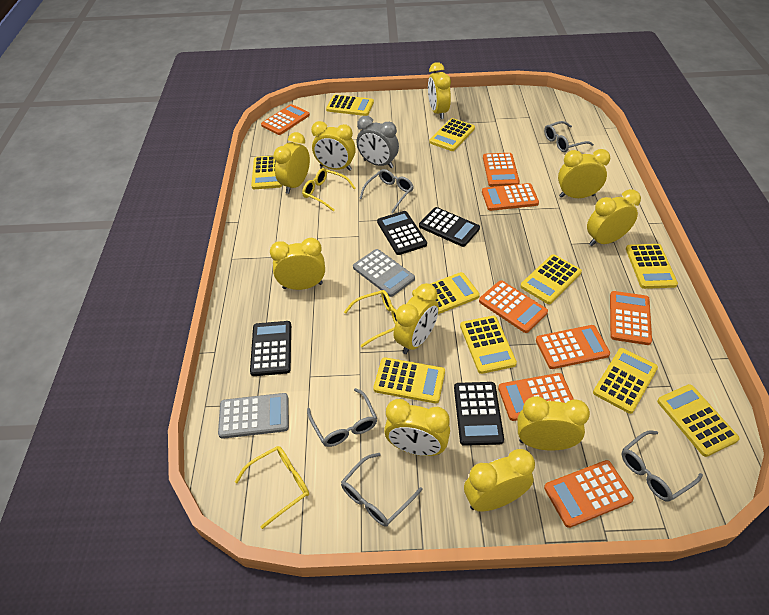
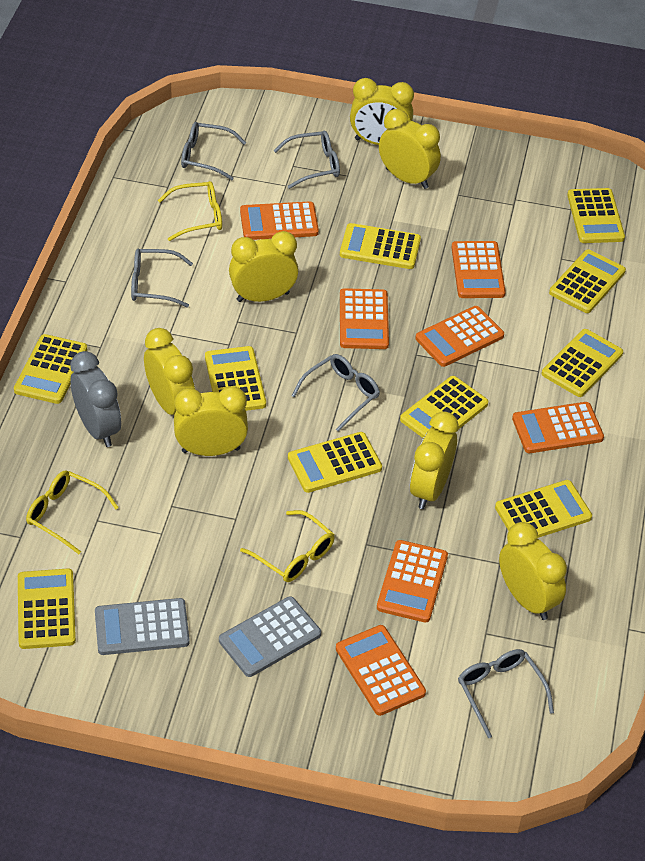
black calculator: 4 -> 0
orange calculator: 8 -> 7
yellow clock: 10 -> 7

